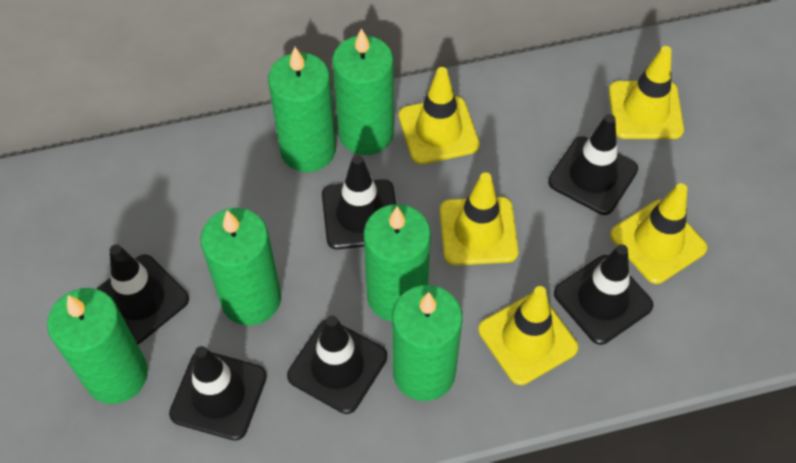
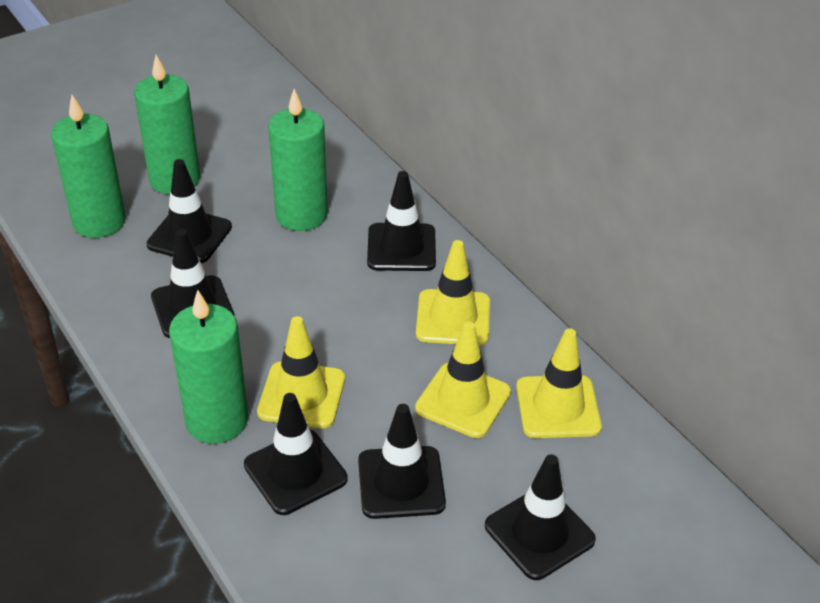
green candle: 6 -> 4
yellow traffic cone: 5 -> 4

